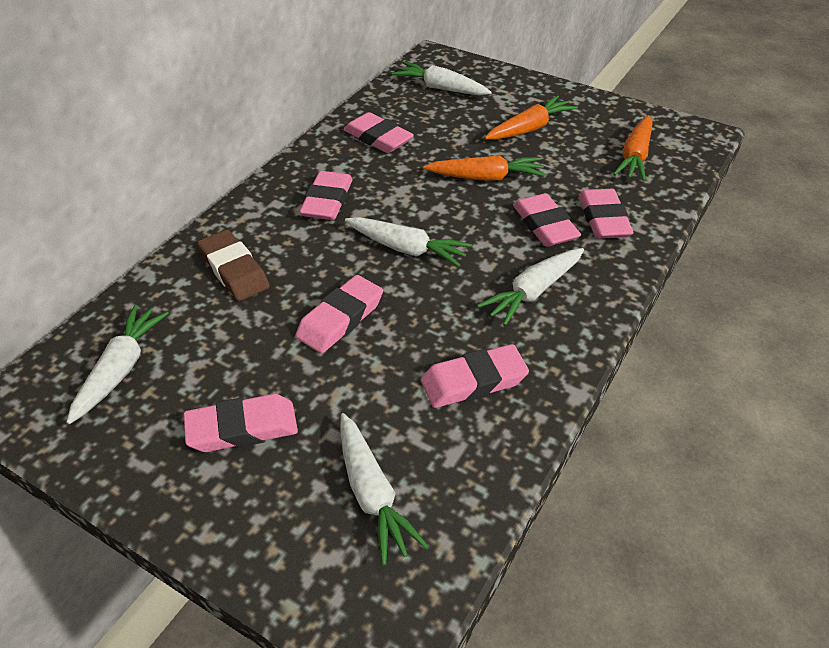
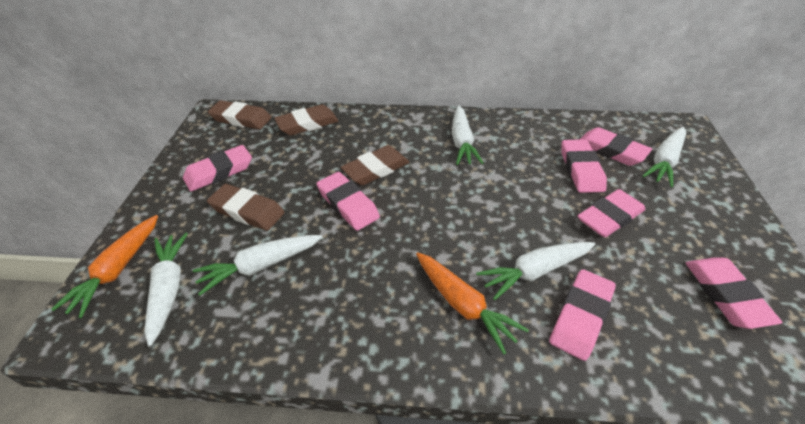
brown eraser: 1 -> 4
orange carrot: 3 -> 2

